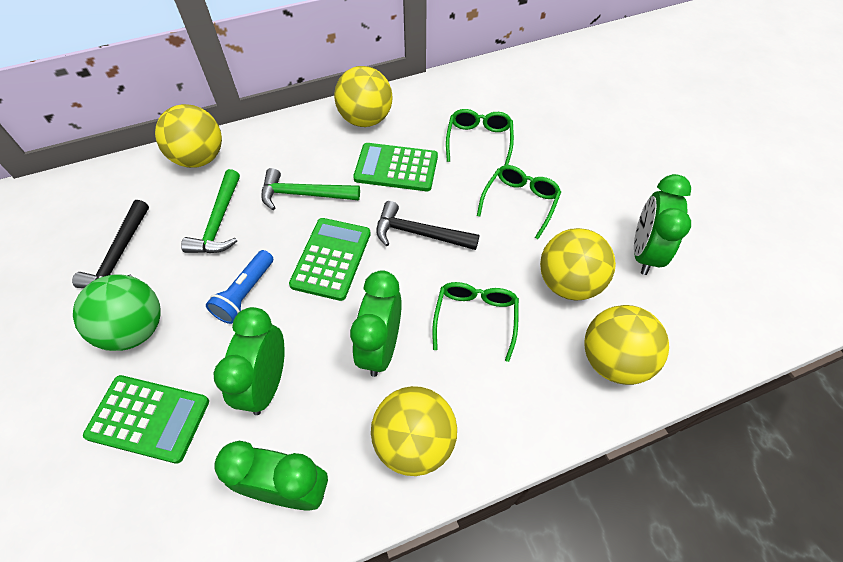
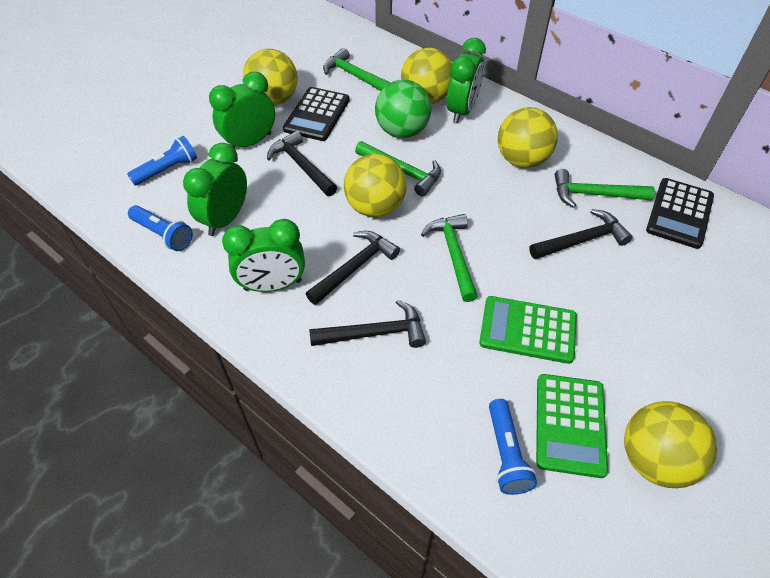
black calculator: 0 -> 2
black hammer: 2 -> 4
blue flashlight: 1 -> 3
green calculator: 3 -> 2
green glasses: 3 -> 0
green hammer: 2 -> 4

